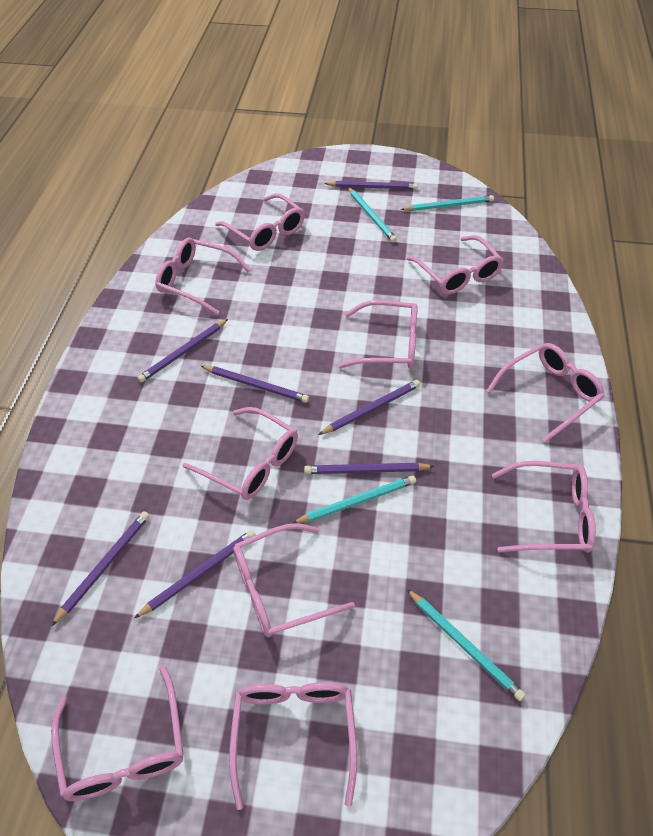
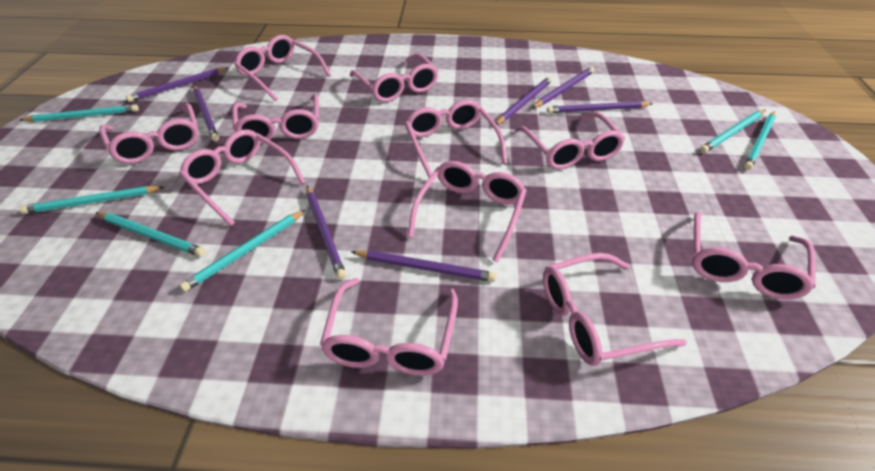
pink glasses: 10 -> 11
turquoise pencil: 4 -> 6

